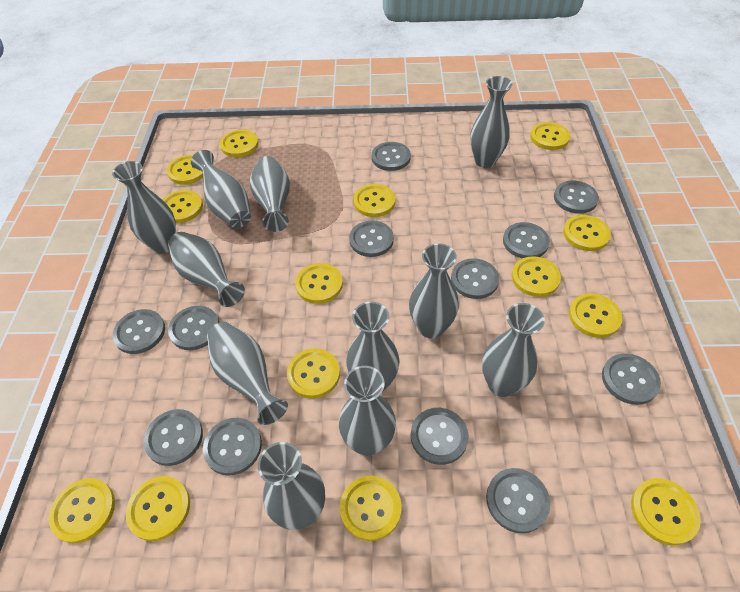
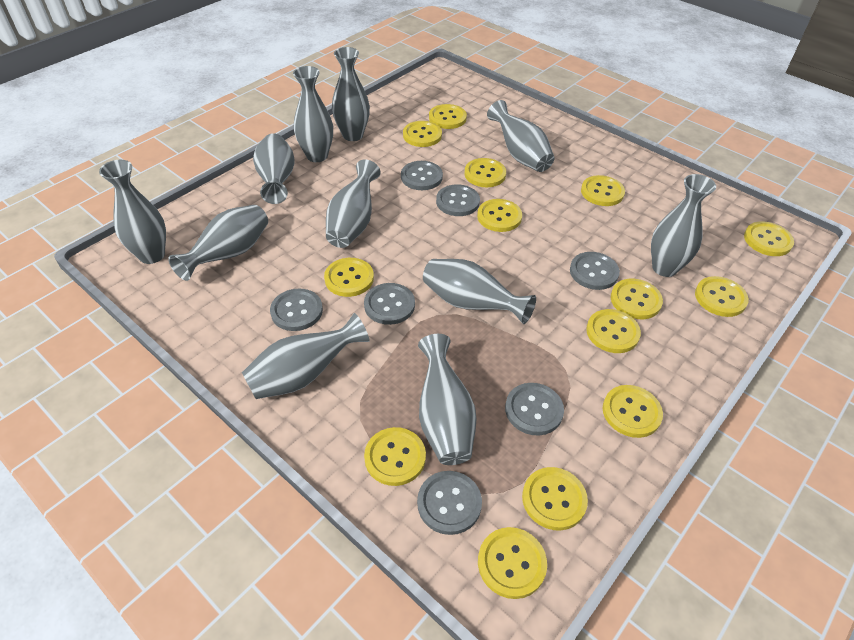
grey button: 12 -> 7

